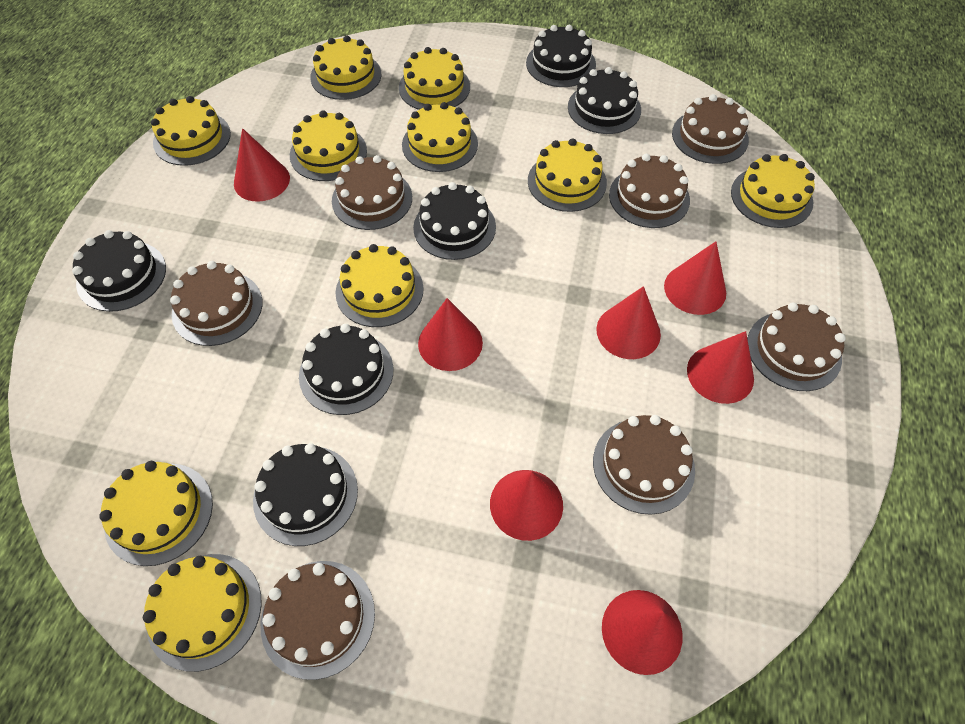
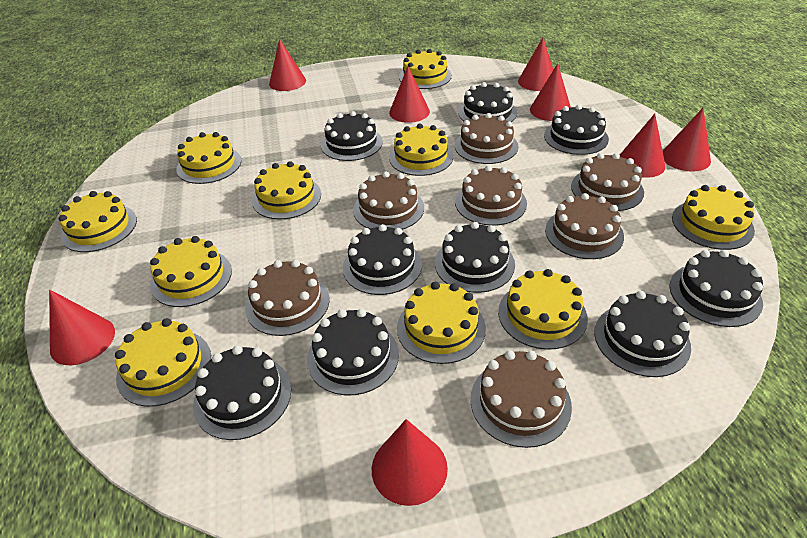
black cake: 6 -> 9
red cone: 7 -> 8

